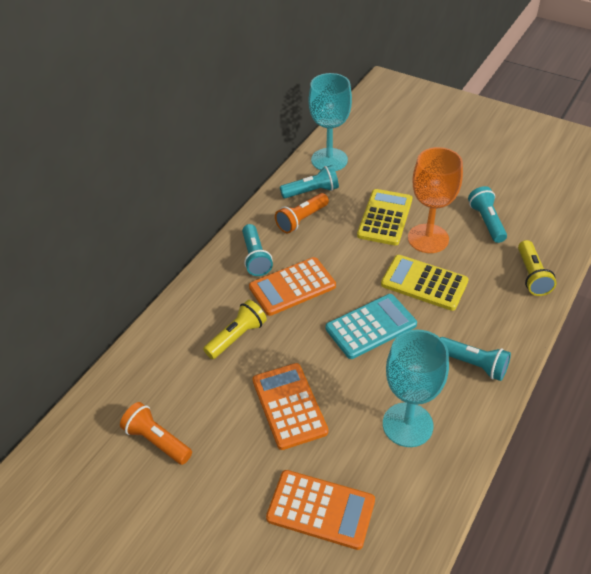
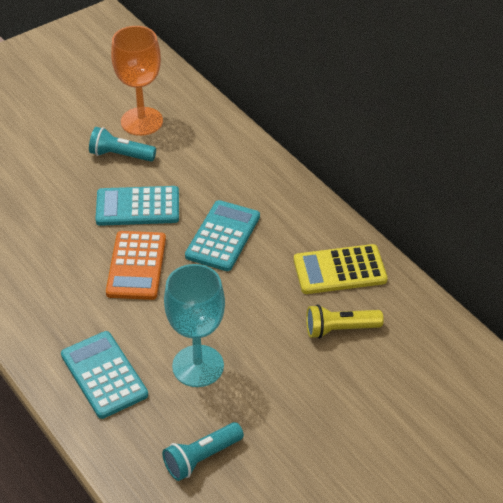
orange calculator: 3 -> 1
orange flashlight: 2 -> 0
turquoise calculator: 1 -> 3
turquoise flashlight: 4 -> 2
turquoise goblet: 2 -> 1
yellow calculator: 2 -> 1
yellow flashlight: 2 -> 1

